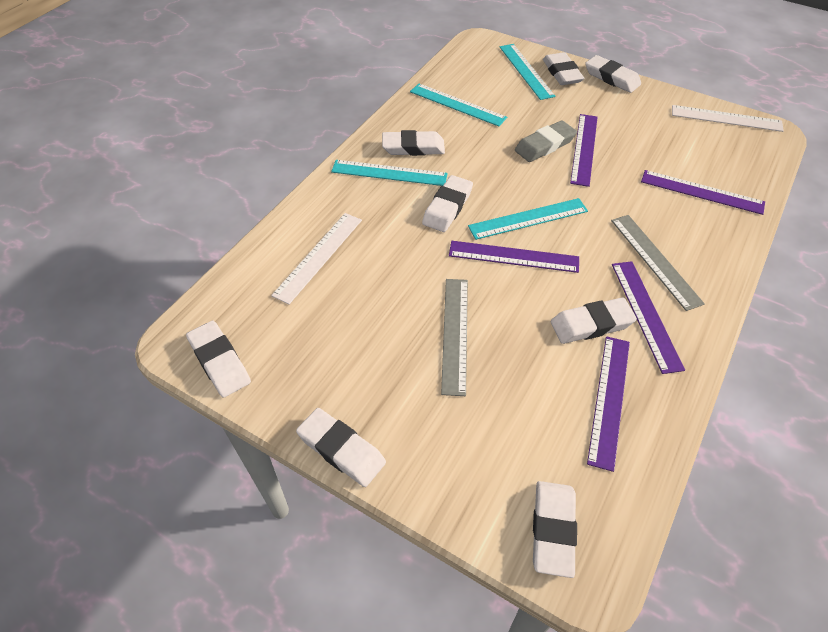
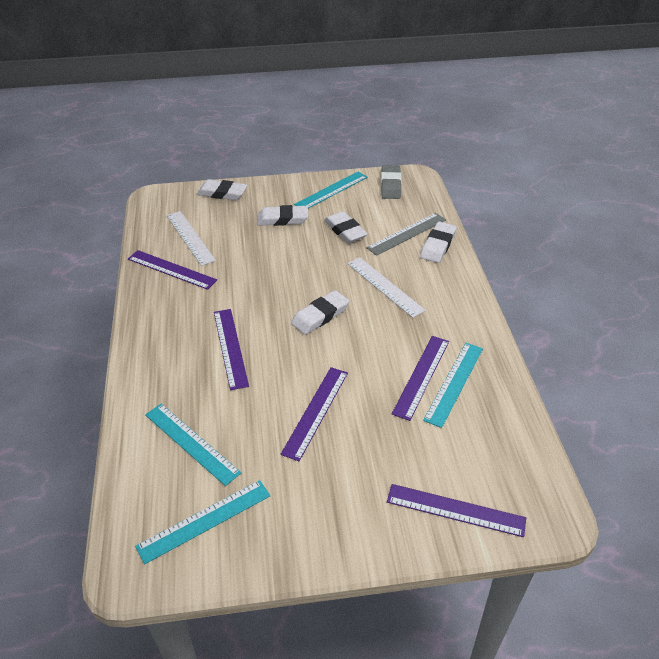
grey ruler: 2 -> 1
white eraser: 8 -> 5

